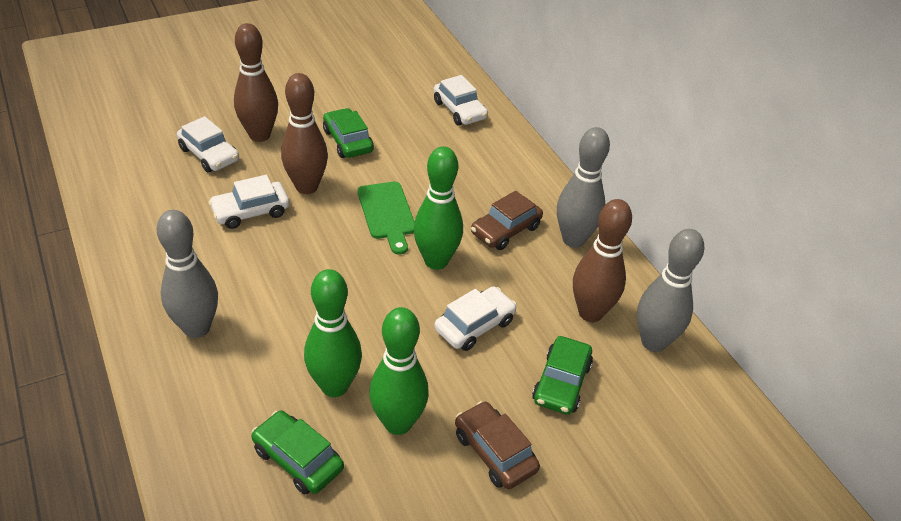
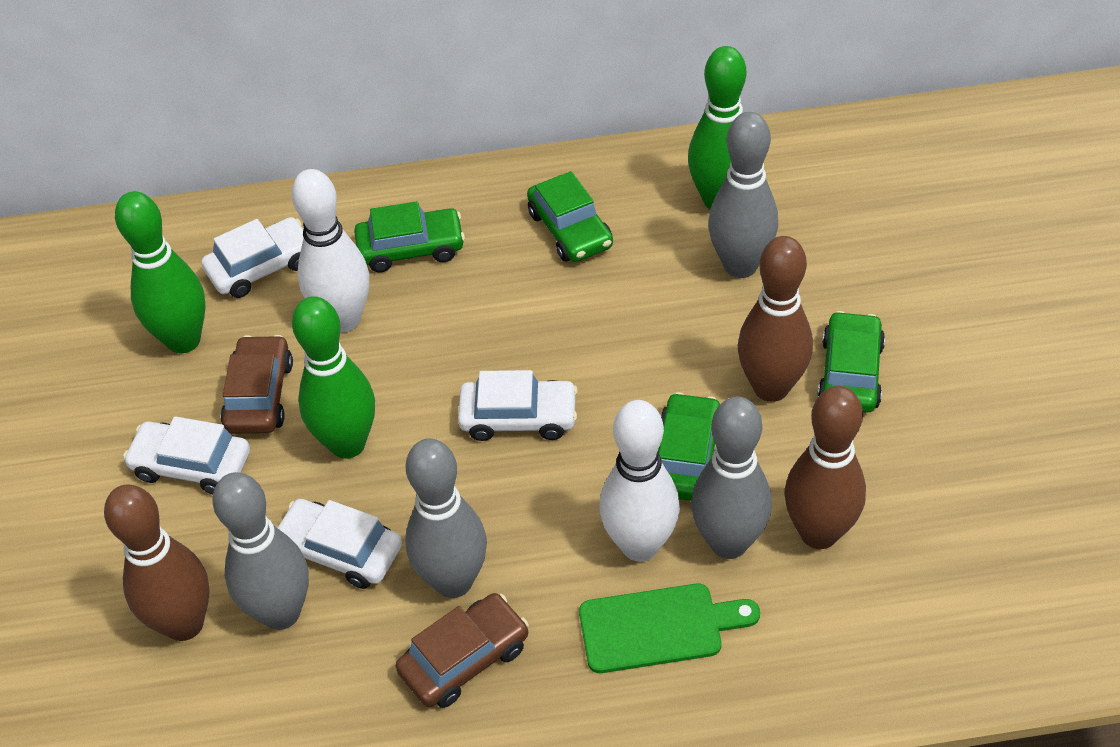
green car: 3 -> 4
grey bowling pin: 3 -> 4
white bowling pin: 0 -> 2

